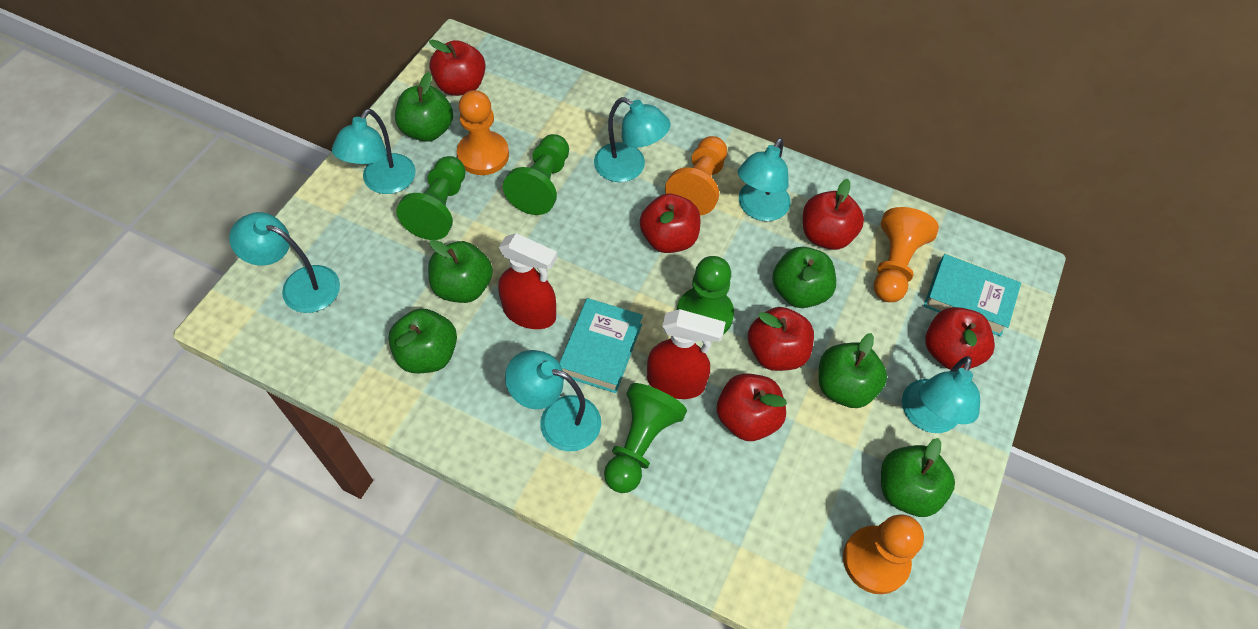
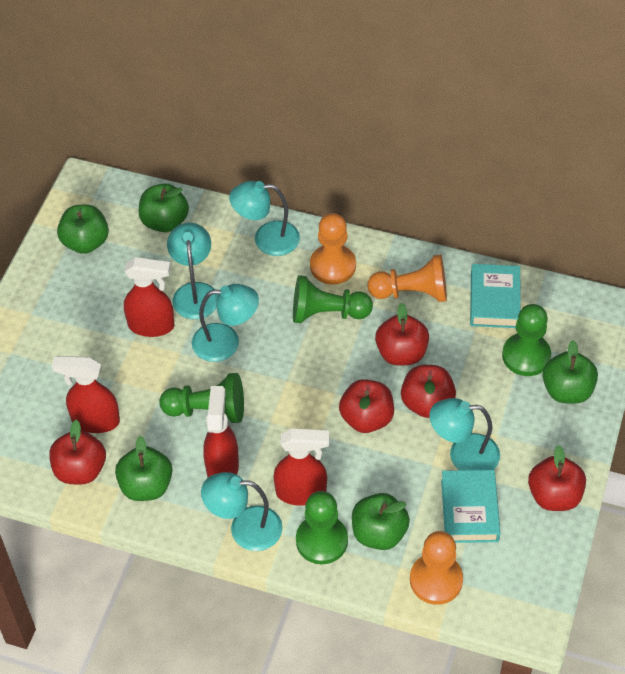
green apple: 6 -> 5
orange pawn: 4 -> 3
red apple: 6 -> 5
red spray bottle: 2 -> 4
turquoise lamp: 6 -> 5

